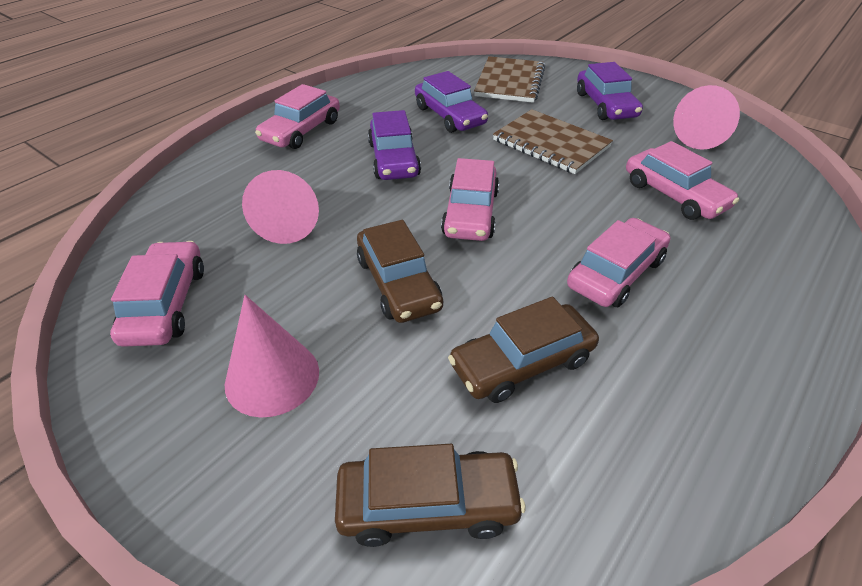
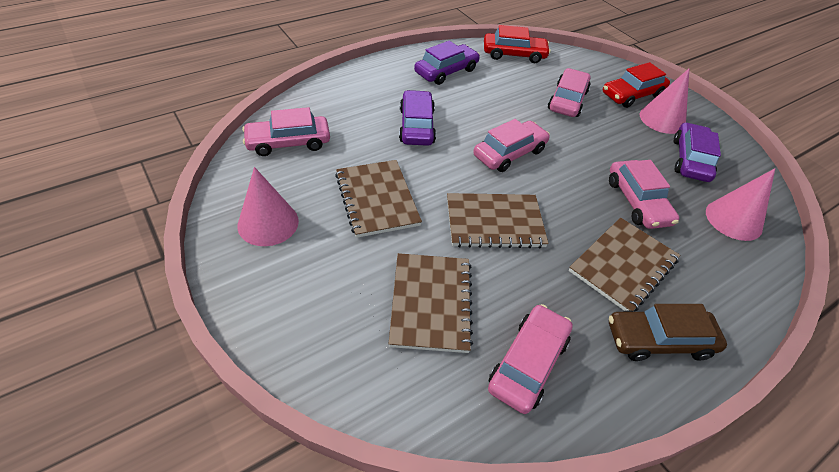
brown car: 3 -> 1
brown notebook: 2 -> 4
red car: 0 -> 2

